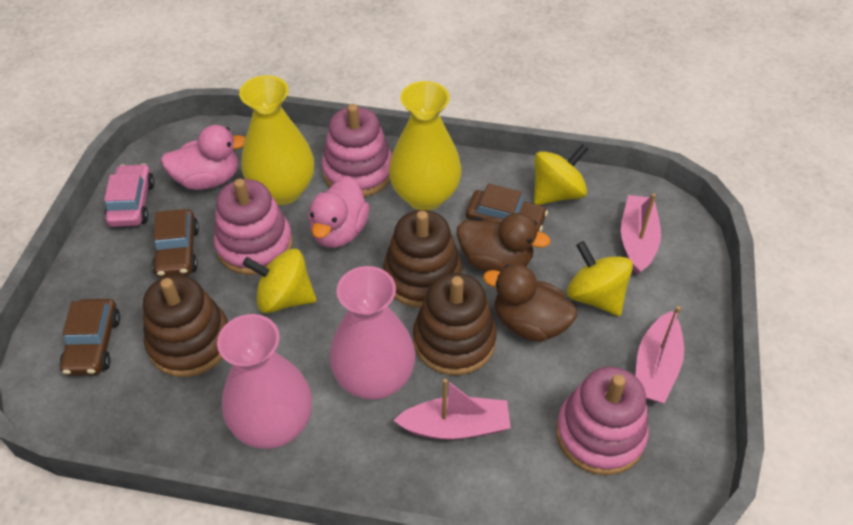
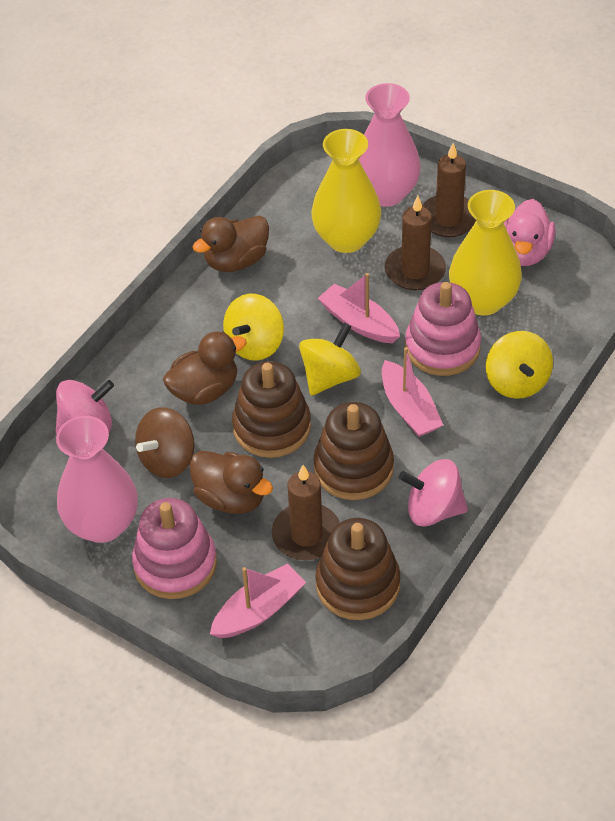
brown candle: 0 -> 3
brown car: 3 -> 0
brown duck: 2 -> 3
brown spinning top: 0 -> 1
pink car: 1 -> 0
pink duck: 2 -> 1
pink spinning top: 0 -> 2
pink stacking toy: 3 -> 2

